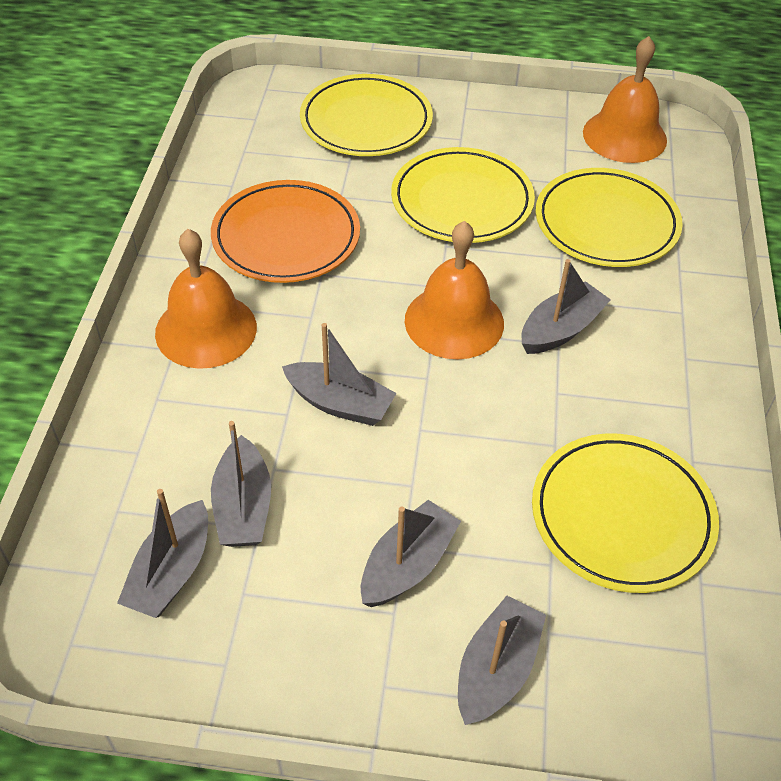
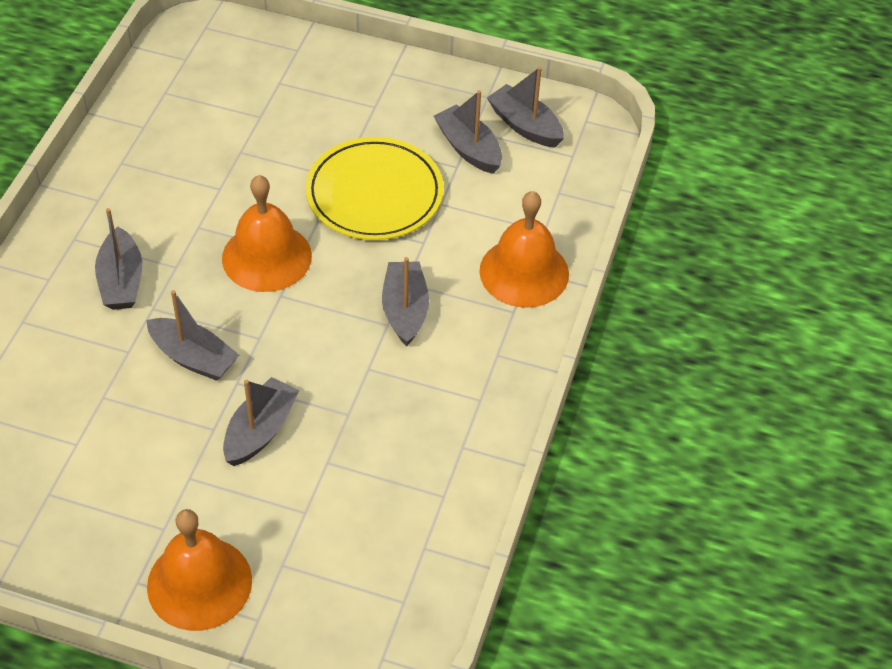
orange plate: 1 -> 0
yellow plate: 4 -> 1

